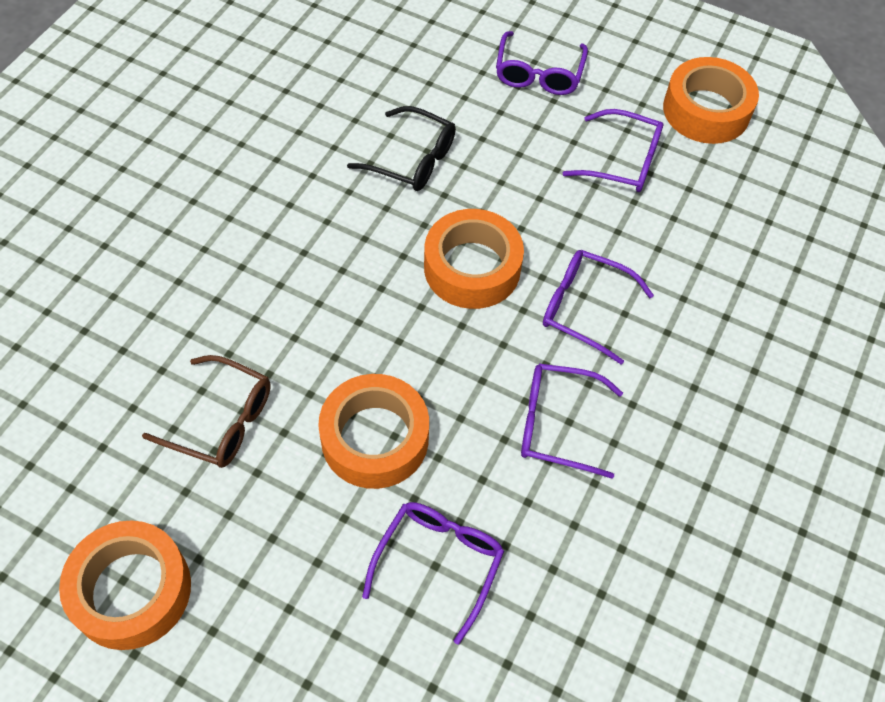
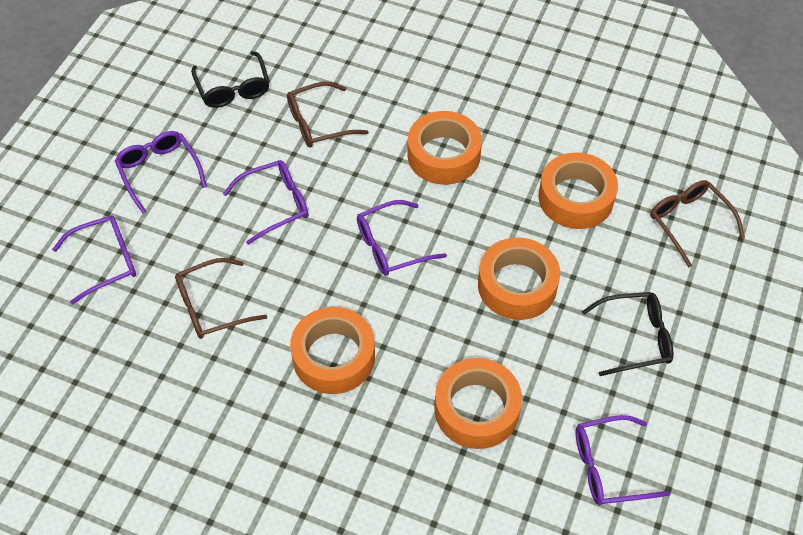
black glasses: 1 -> 2
brown glasses: 1 -> 3
orange tape: 4 -> 5

